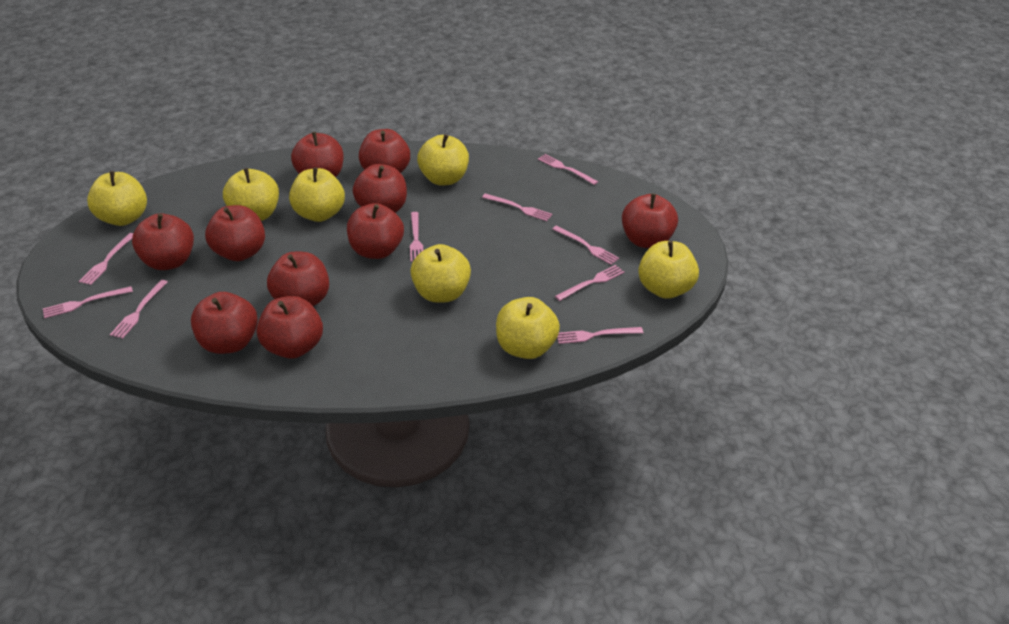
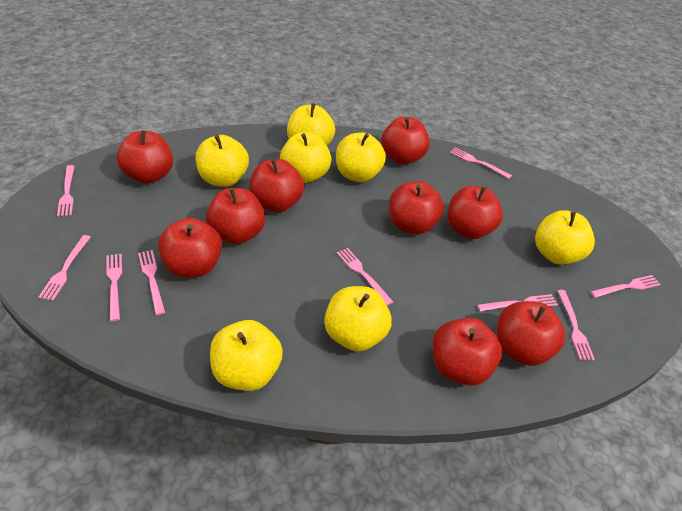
red apple: 10 -> 9

